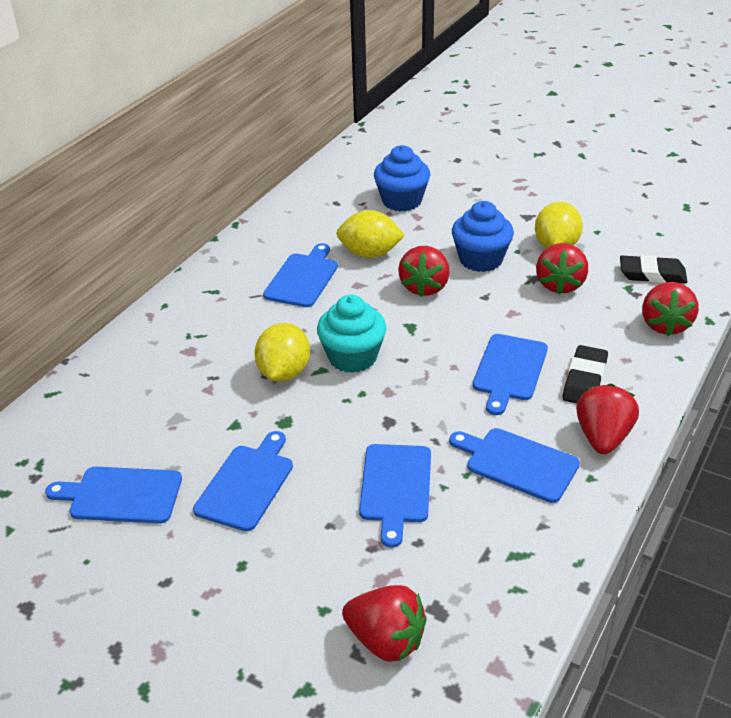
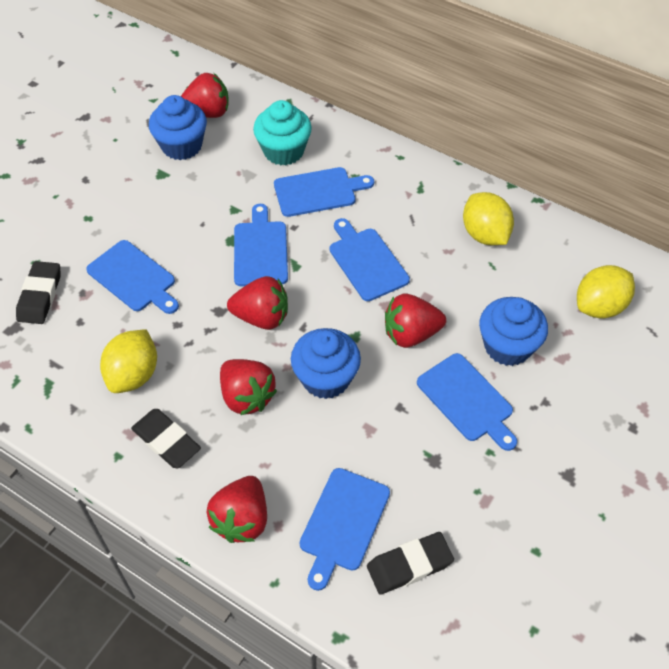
black eraser: 2 -> 3
blue cupcake: 2 -> 3

